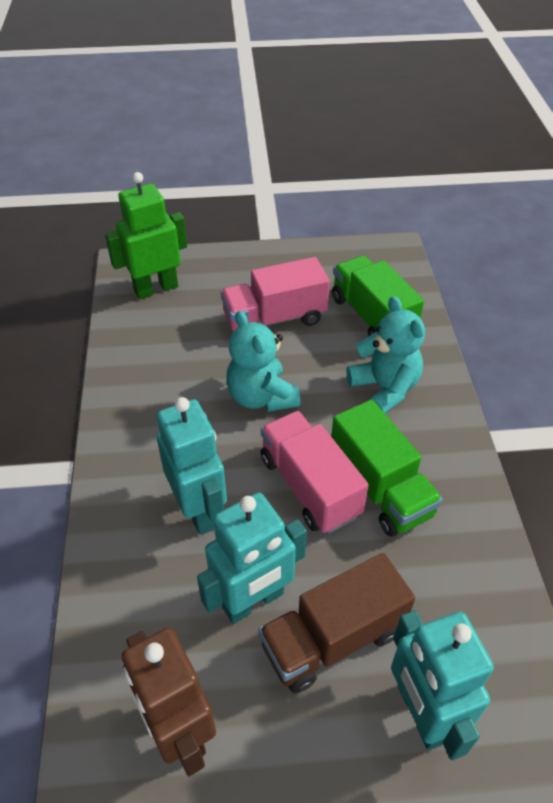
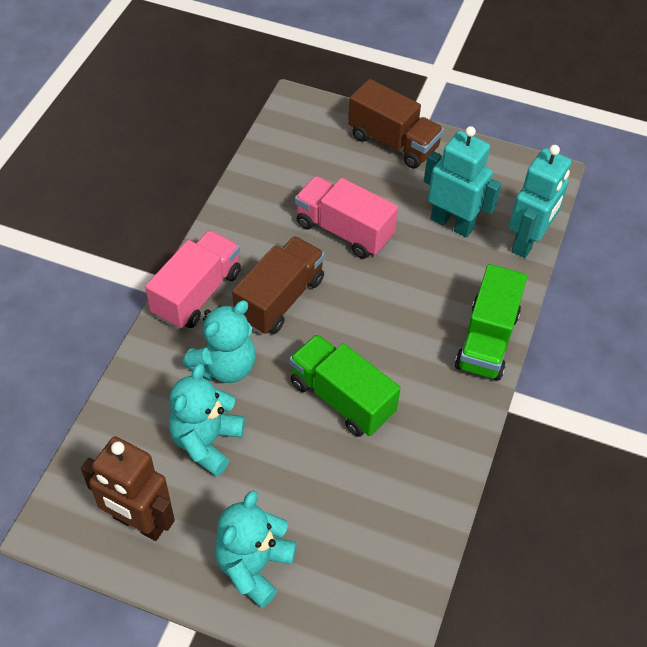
brown truck: 1 -> 2
green robot: 1 -> 0
turquoise robot: 3 -> 2
turquoise teddy bear: 2 -> 3

